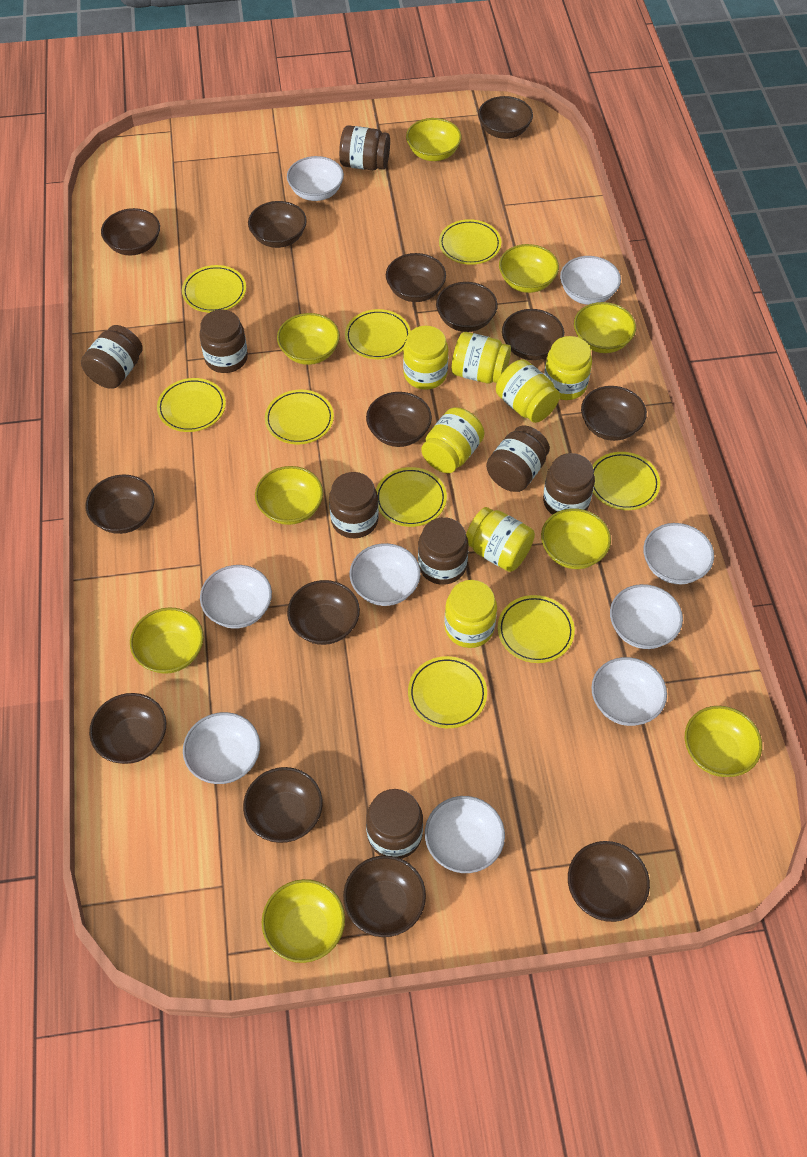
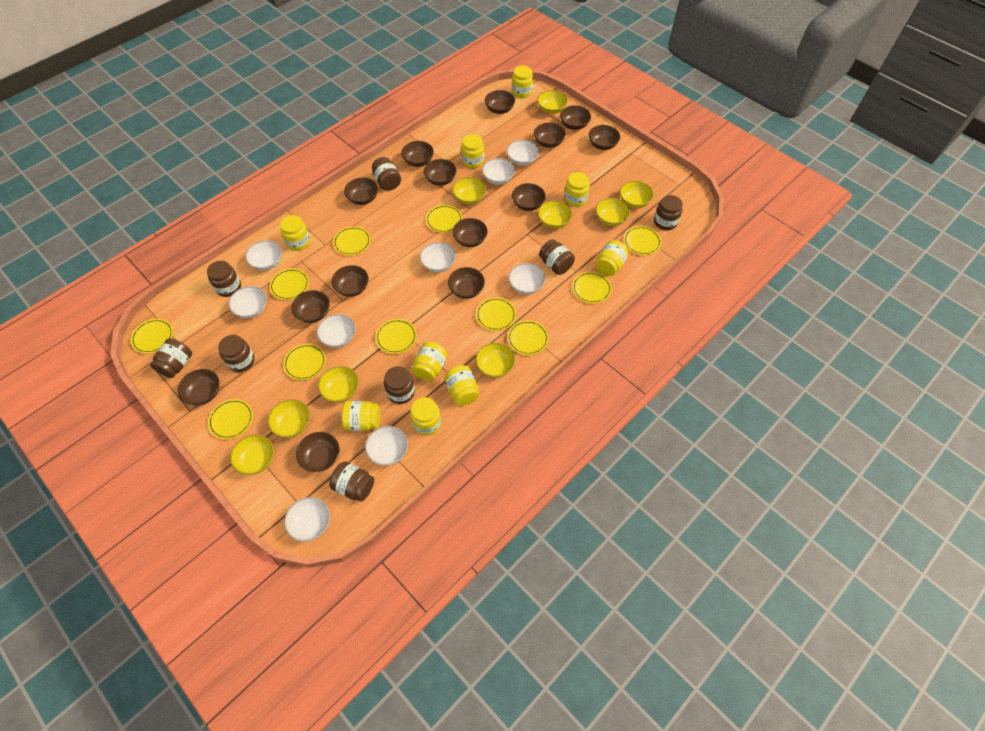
yellow jar: 7 -> 9
yellow plate: 9 -> 11

